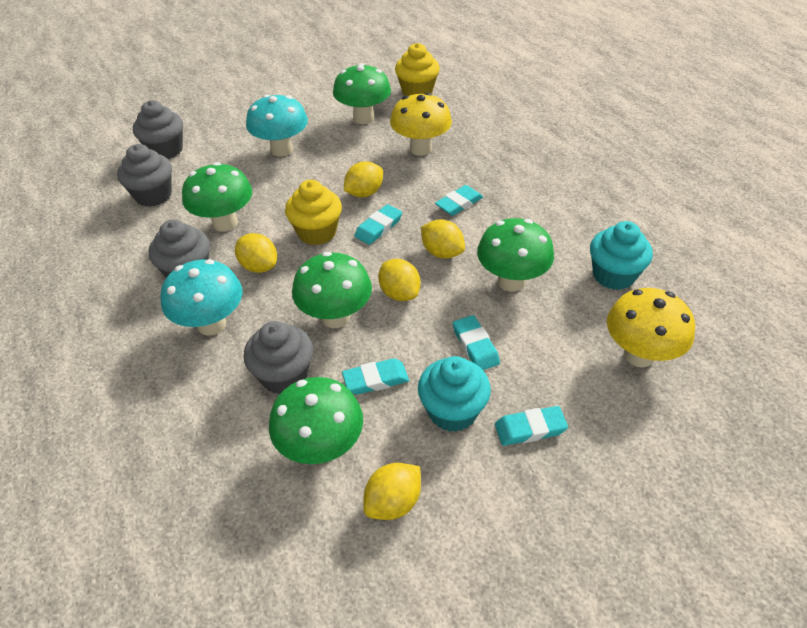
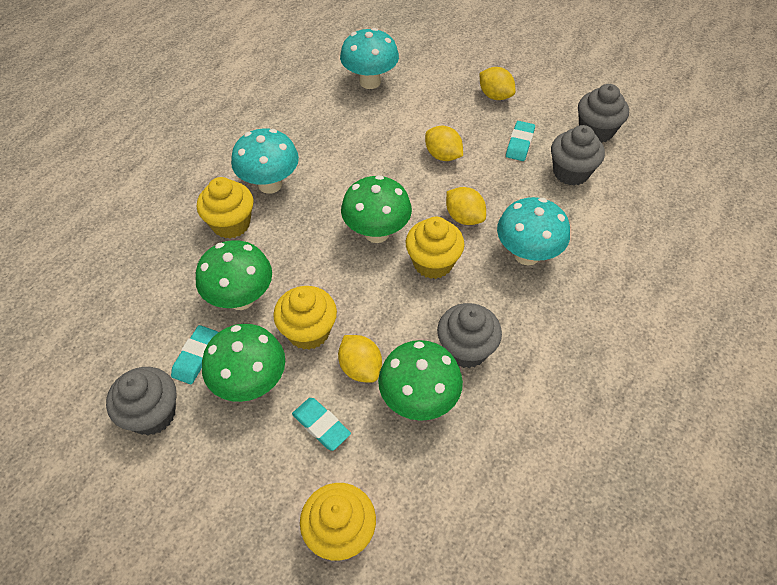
green mushroom: 5 -> 4
turquoise cupcake: 2 -> 0
turquoise eraser: 5 -> 3
turquoise mushroom: 2 -> 3
yellow cupcake: 2 -> 4
yellow lemon: 5 -> 4
yellow mushroom: 2 -> 0

